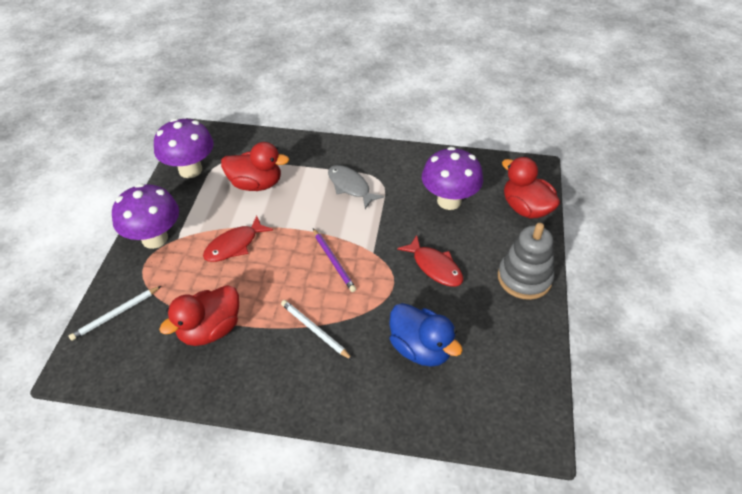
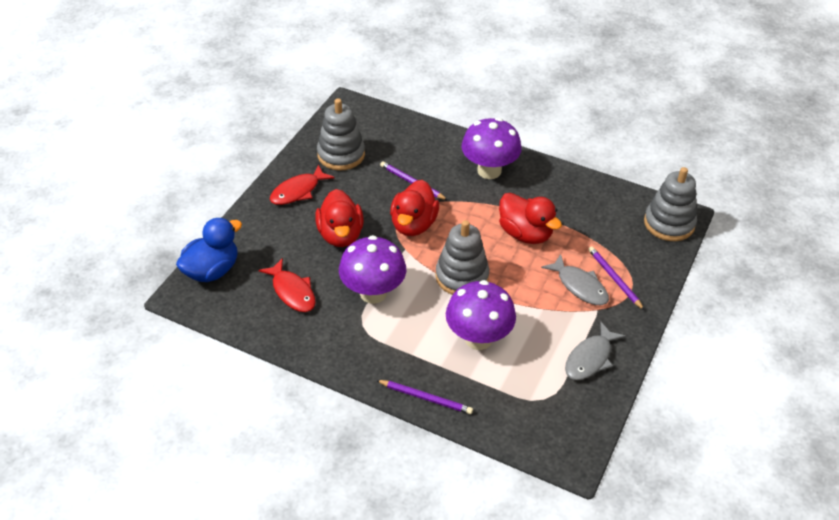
grey fish: 1 -> 2
grey stacking toy: 1 -> 3
purple pencil: 1 -> 3
white pencil: 2 -> 0

